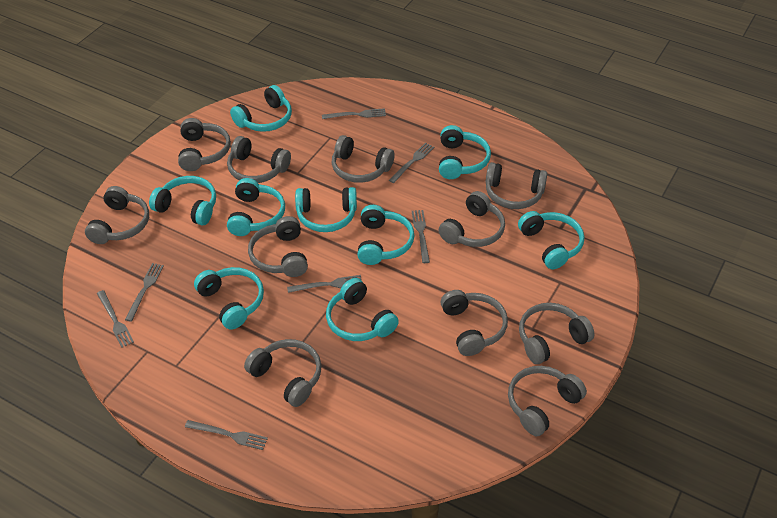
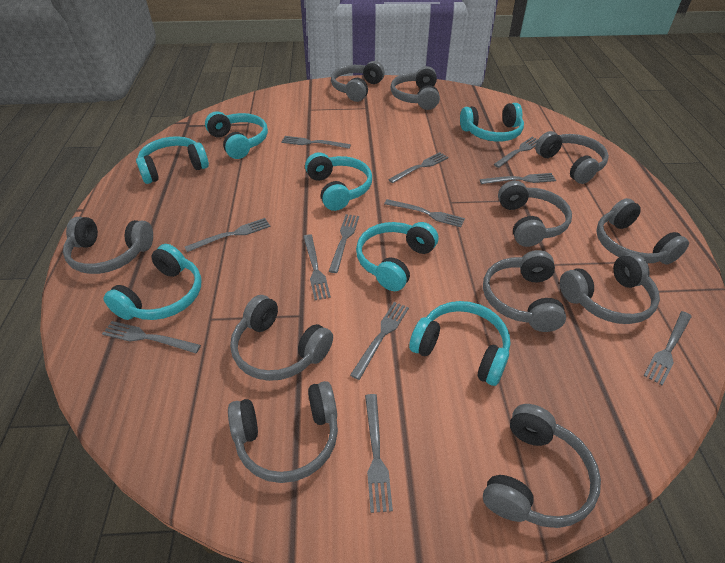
grey fork: 7 -> 12
turquoise headphones: 9 -> 7

